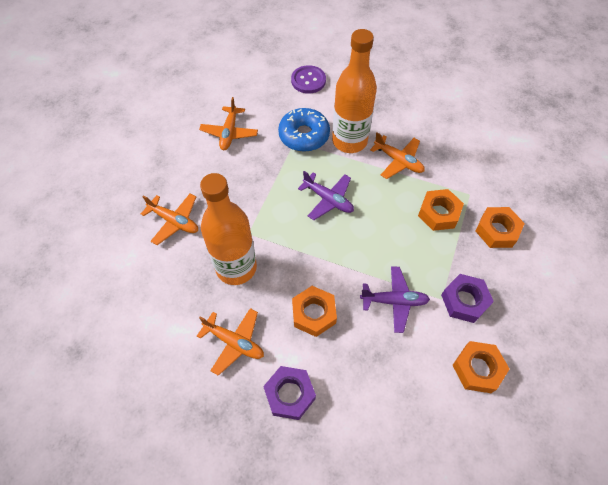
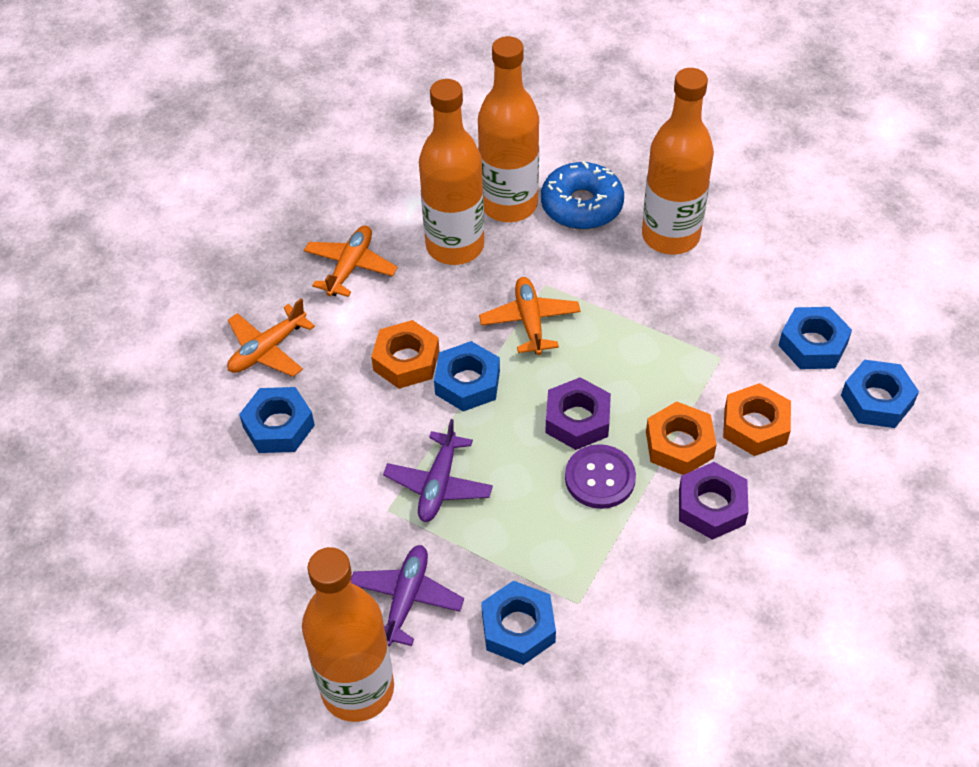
blue nut: 0 -> 5
orange bottle: 2 -> 4
orange nut: 4 -> 3
orange plane: 4 -> 3

